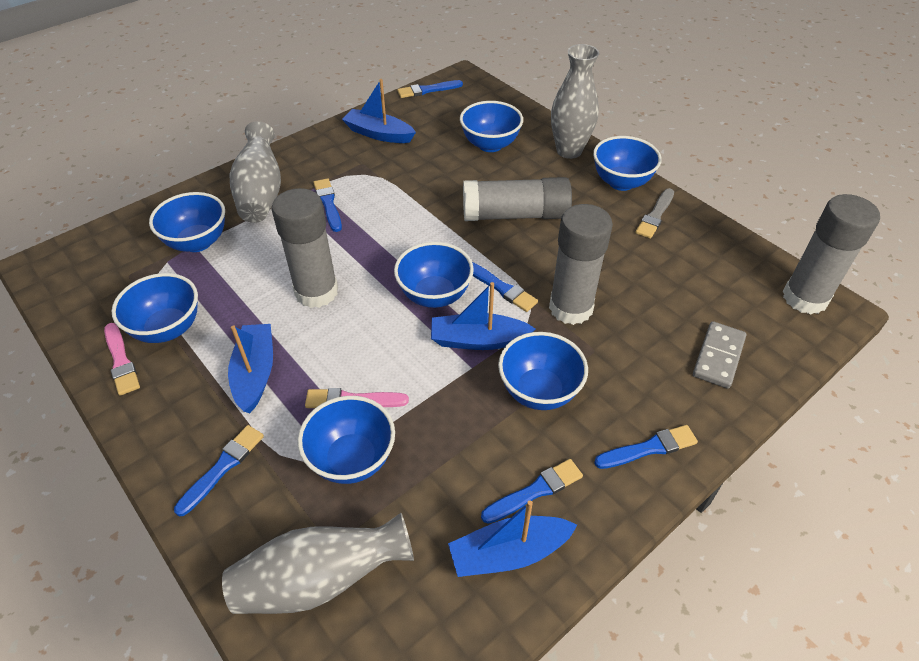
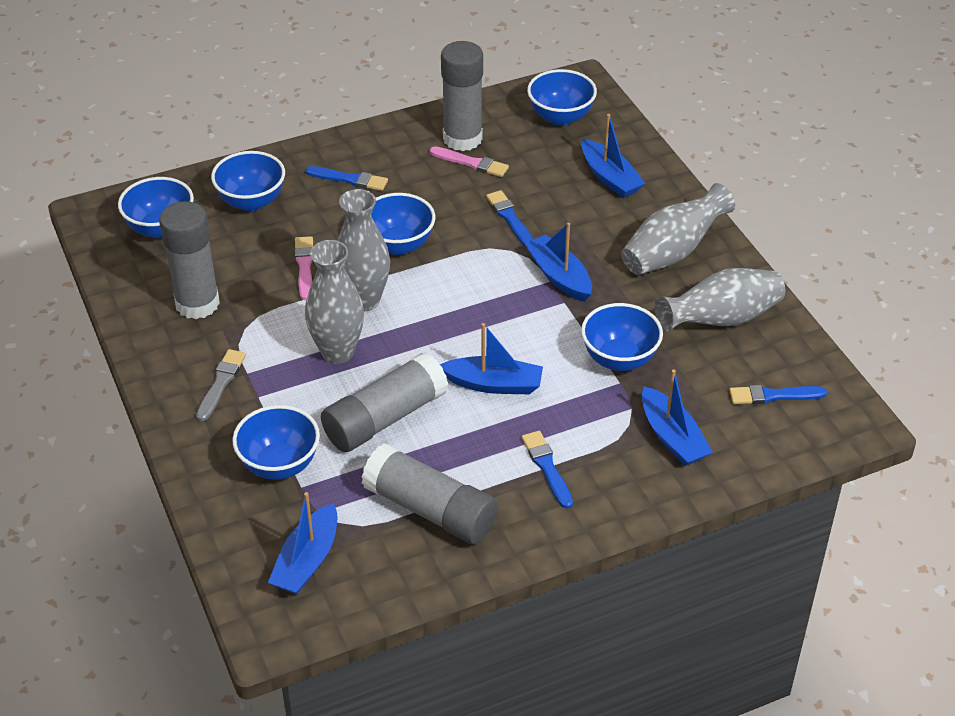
blue boat: 4 -> 5
blue bowl: 7 -> 6
blue brush: 6 -> 4
grey domino: 1 -> 0
grey vase: 3 -> 4

